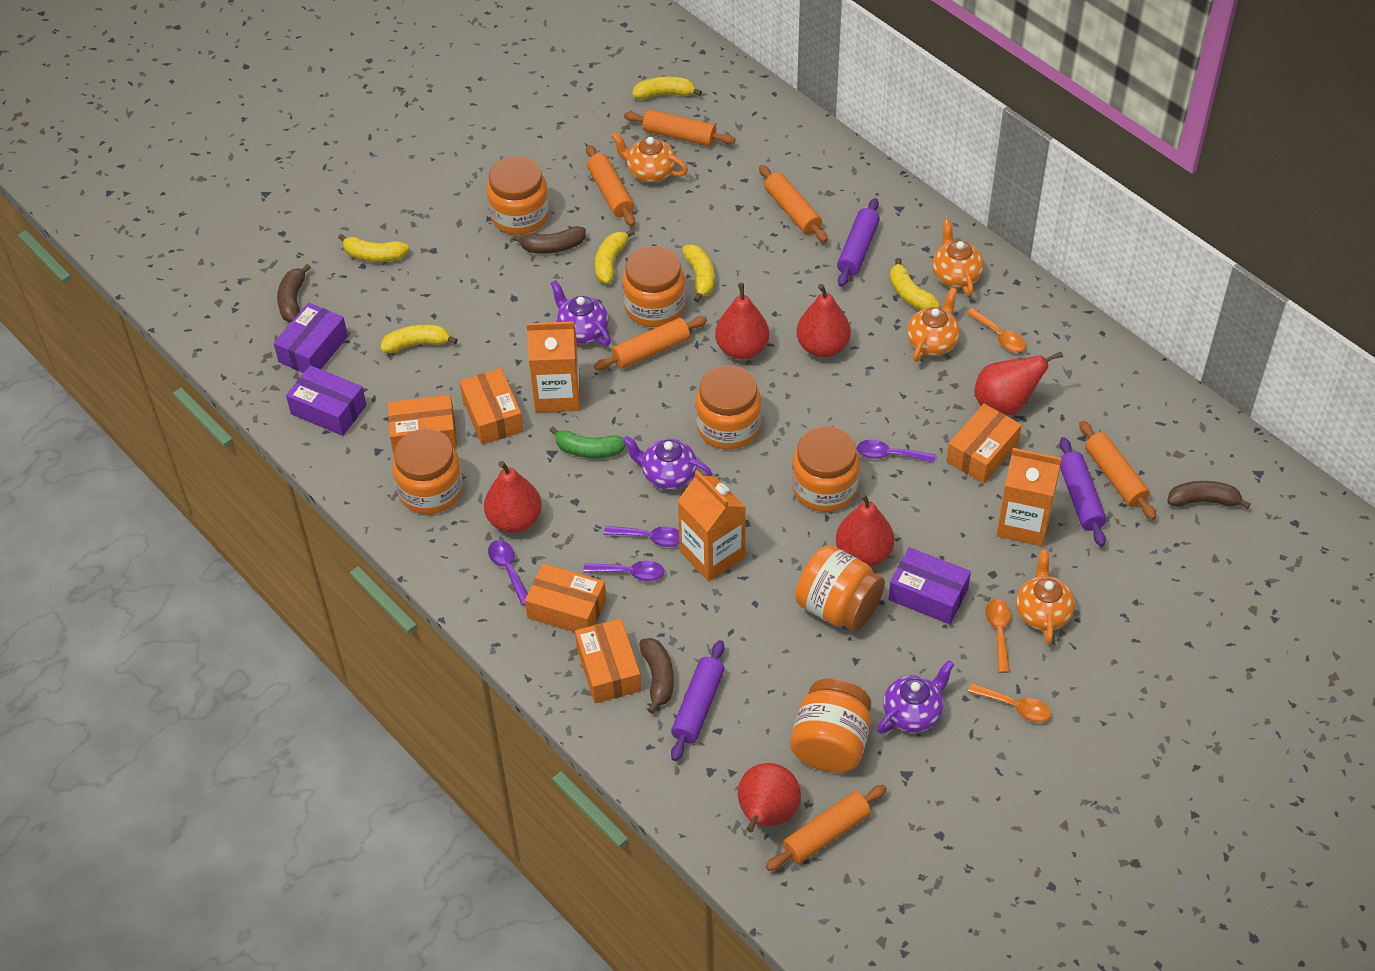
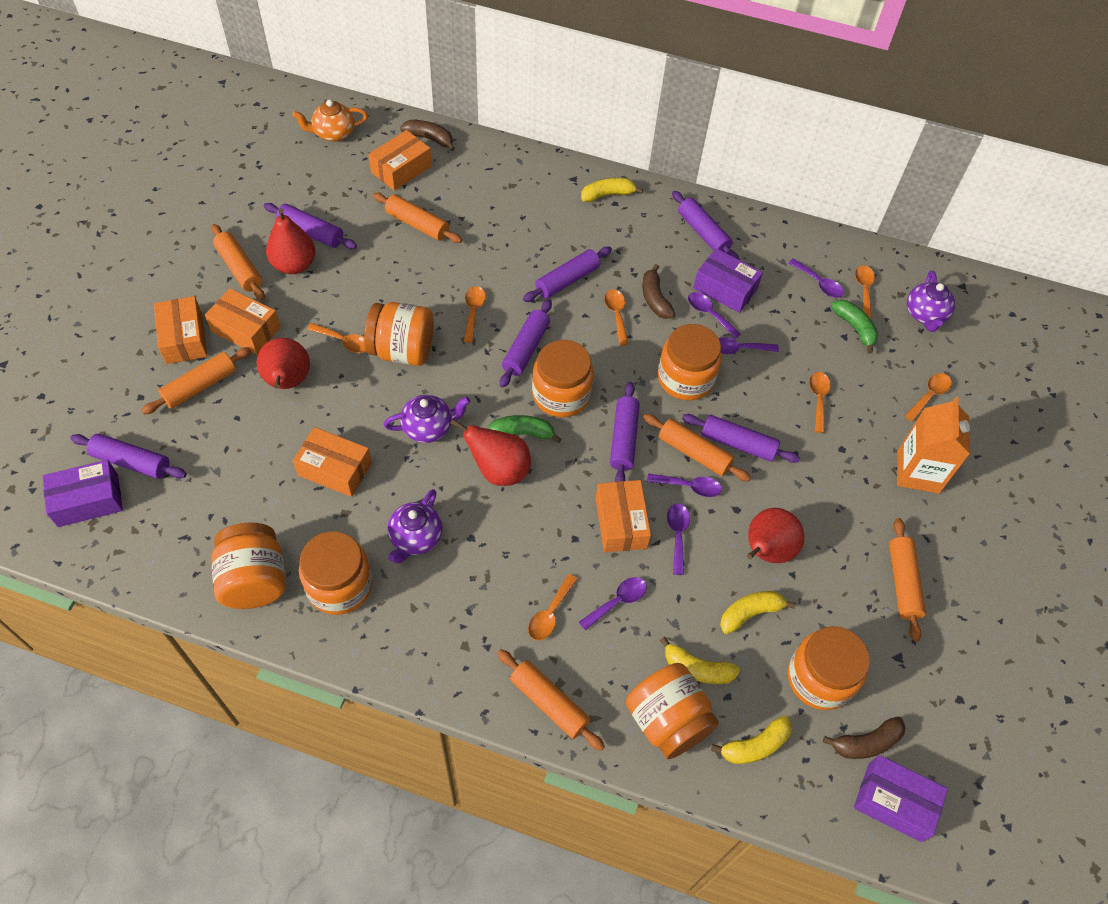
brown banana: 4 -> 3
green banana: 1 -> 2
orange carton: 3 -> 1
orange spoon: 3 -> 7
orange teapot: 4 -> 1
purple rolling pin: 3 -> 7
purple spoon: 4 -> 6
red pear: 6 -> 4
yellow banana: 6 -> 4

